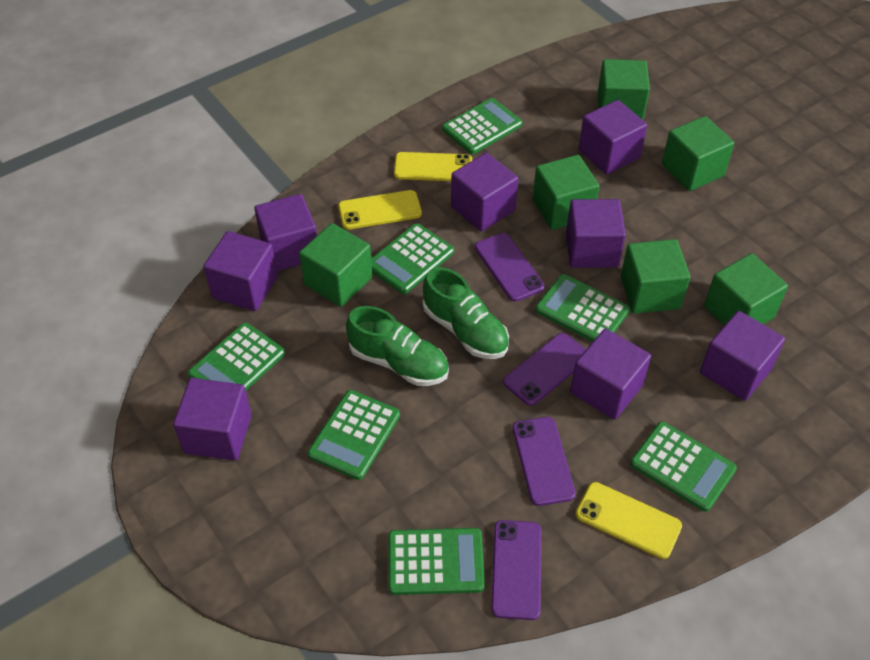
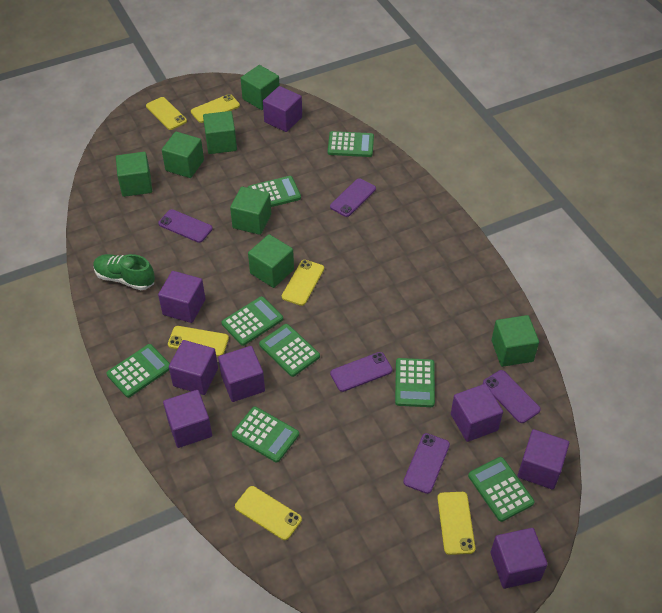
green calculator: 7 -> 8
green cube: 6 -> 7
green shoe: 2 -> 1
purple phone: 4 -> 5
yellow phone: 3 -> 6

